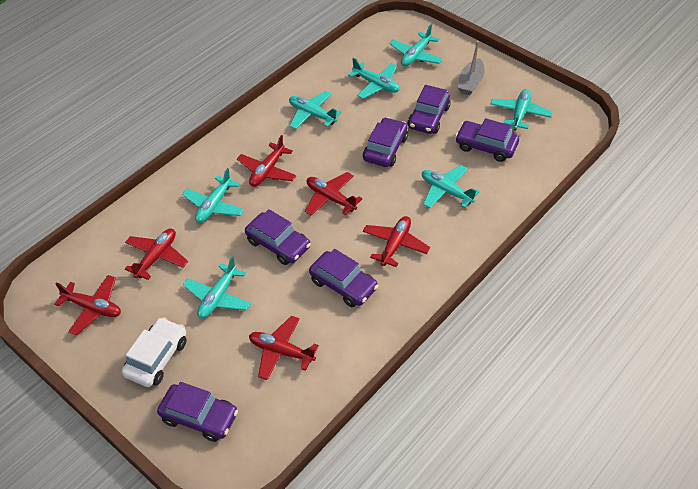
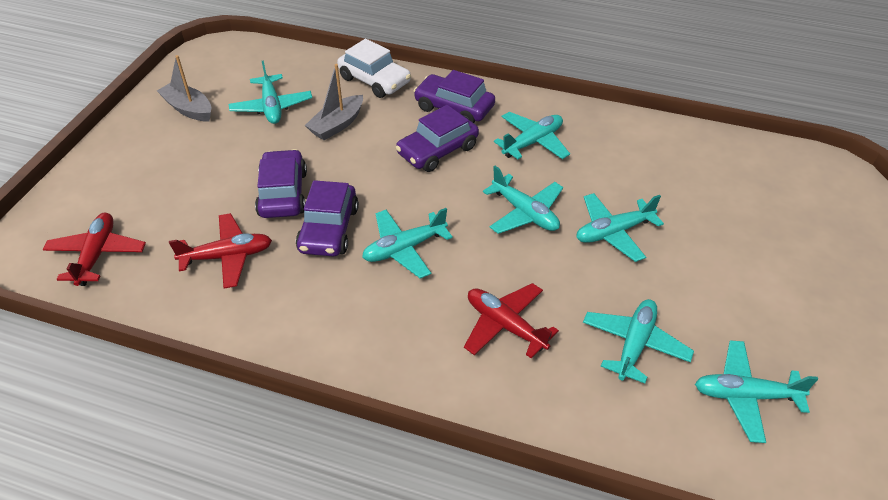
grey boat: 1 -> 2
purple car: 6 -> 4
red plane: 6 -> 3

